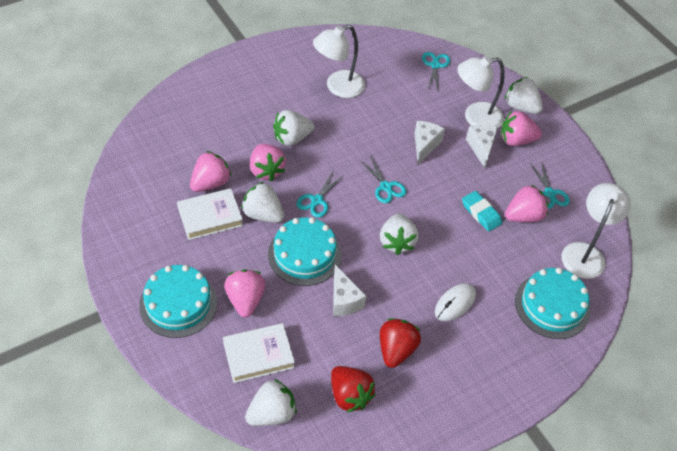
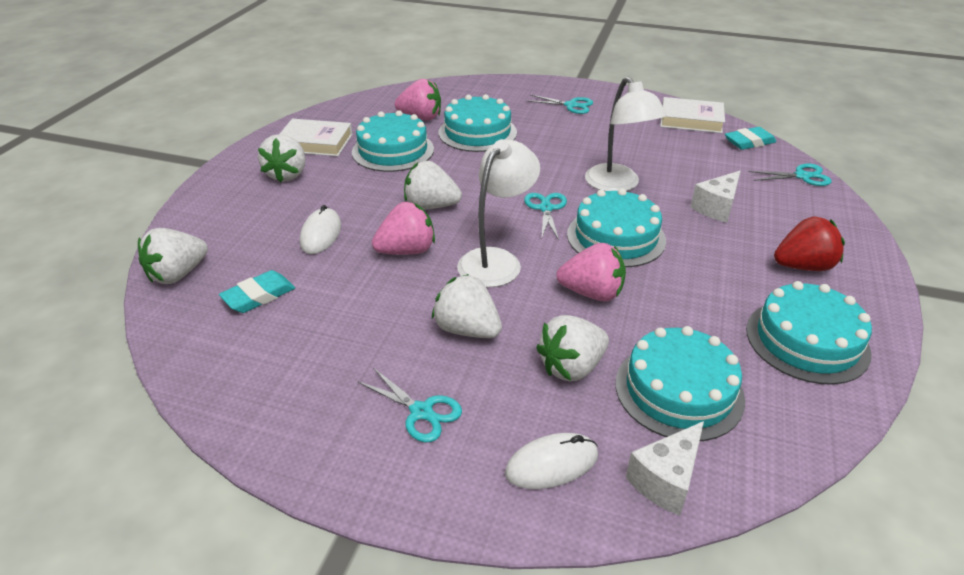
pink strawberry: 5 -> 3
red strawberry: 2 -> 1
turquoise cake: 3 -> 5
turquoise eraser: 1 -> 2
white cheese: 3 -> 2
white lamp: 3 -> 2
white mouse: 1 -> 2

